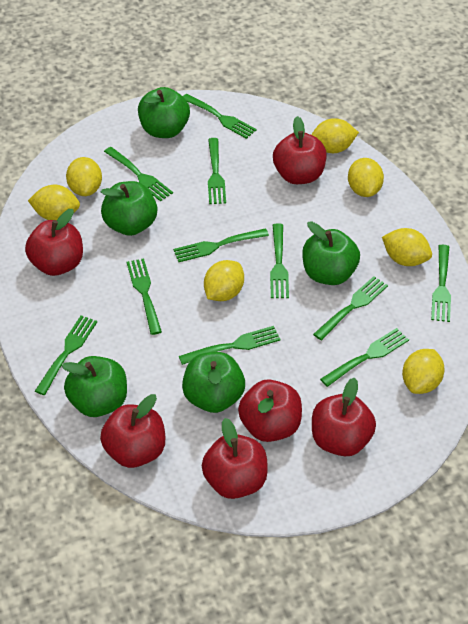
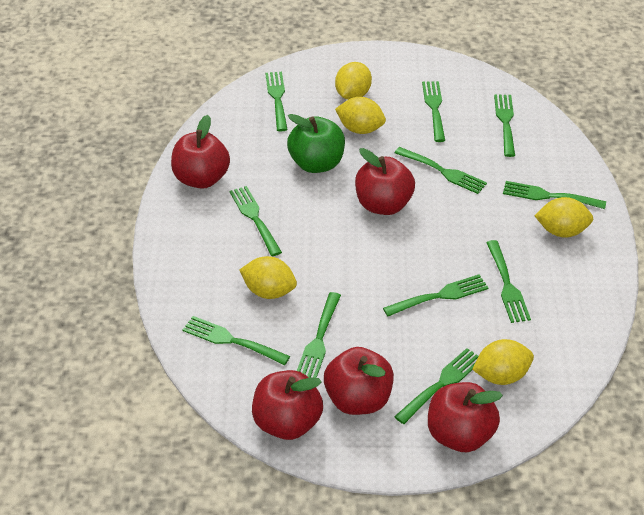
green apple: 5 -> 1
red apple: 6 -> 5
yellow lemon: 7 -> 5

